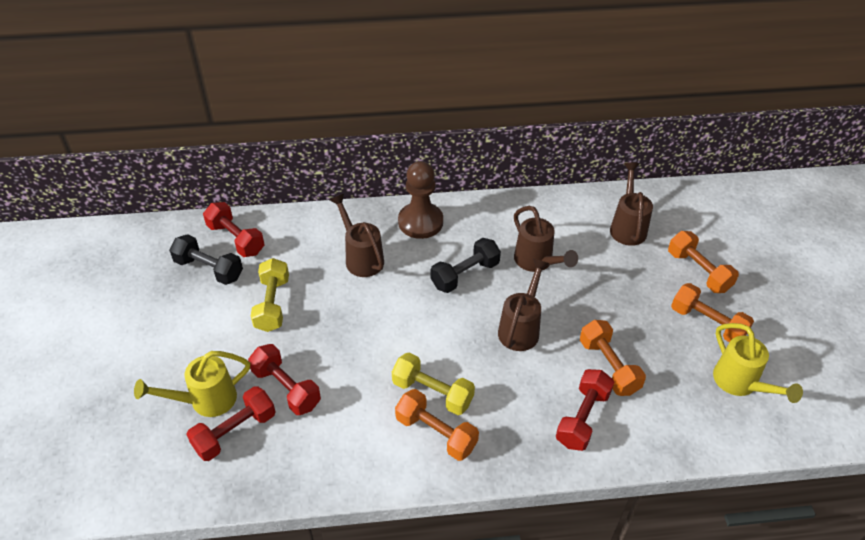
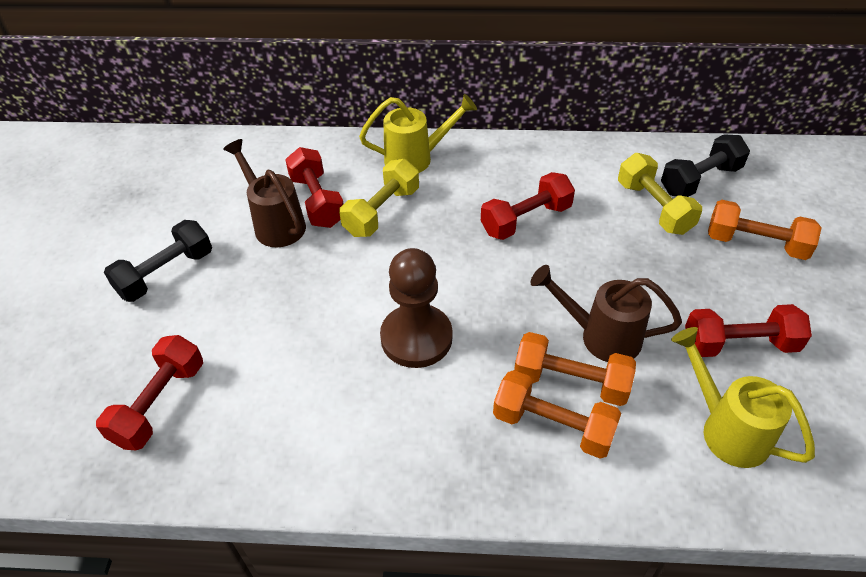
brown watering can: 4 -> 2
orange dumbbell: 4 -> 3

